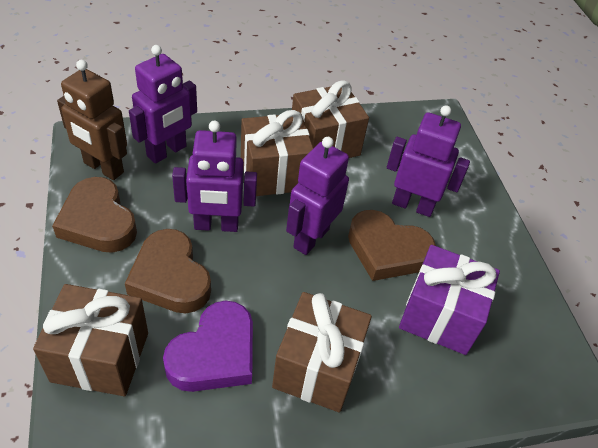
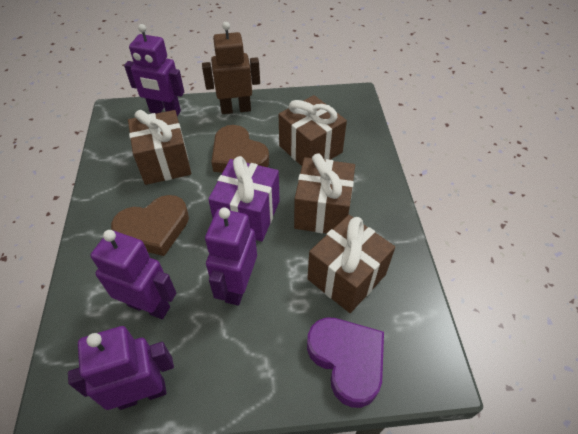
brown heart: 3 -> 2

